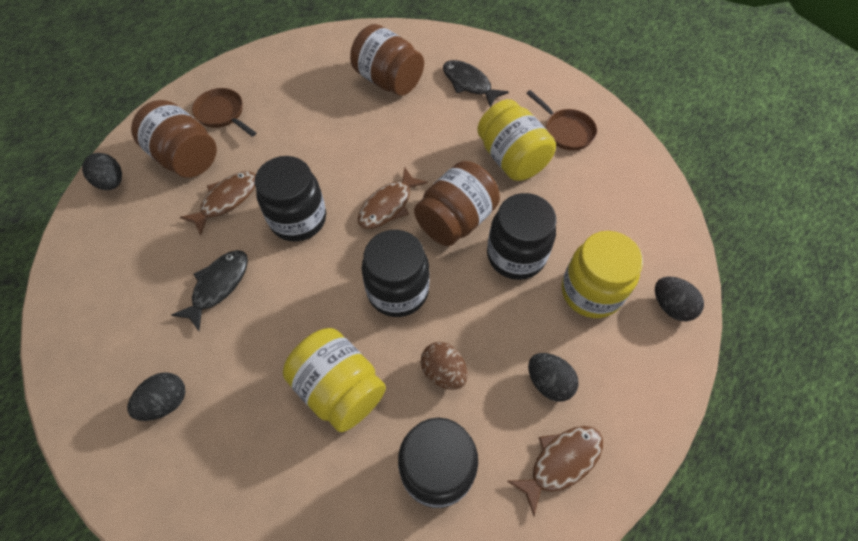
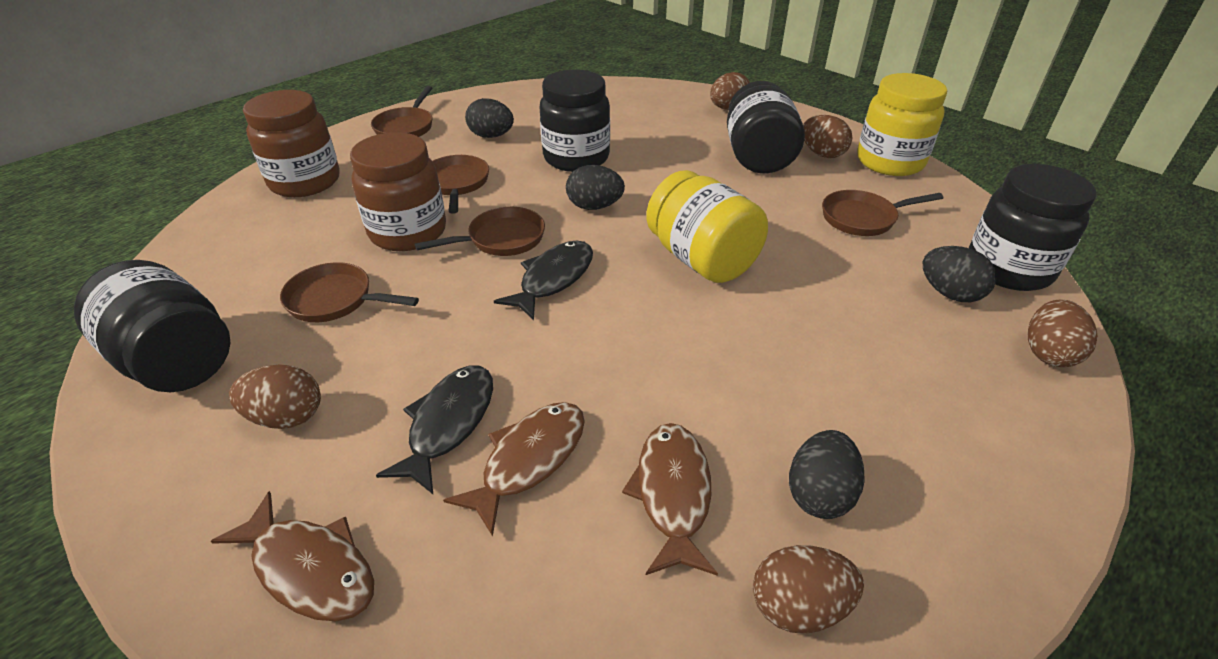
brown egg: 1 -> 5
brown jar: 3 -> 2
brown pan: 2 -> 5
yellow jar: 3 -> 2

